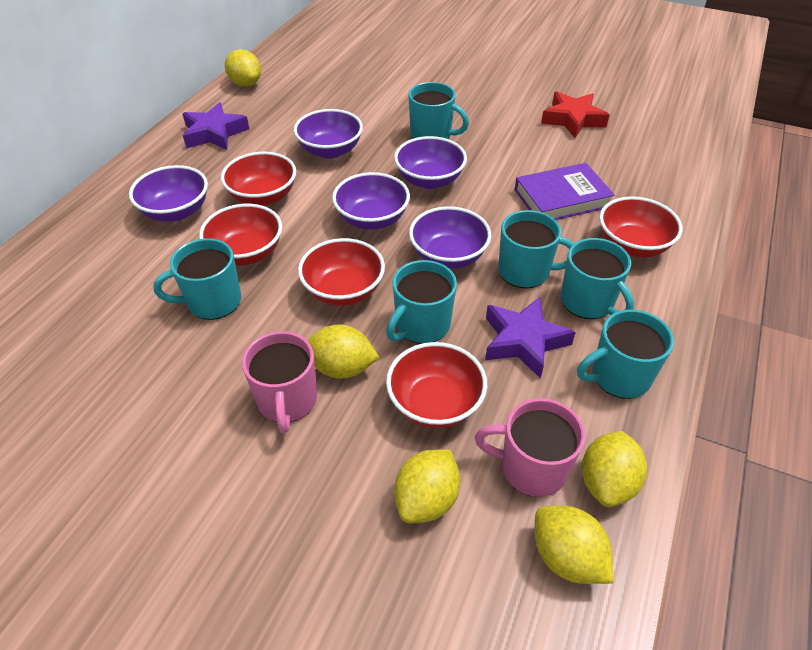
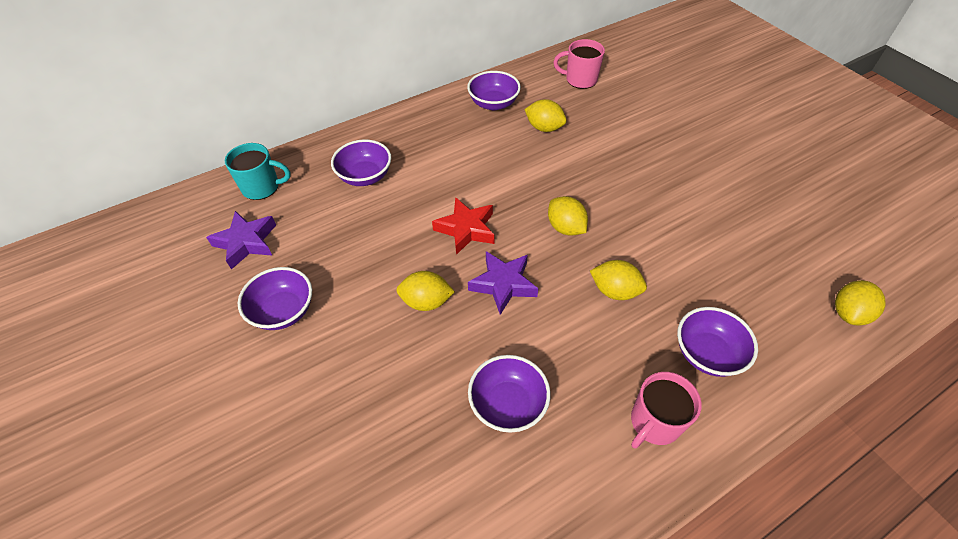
purple book: 1 -> 0
red bowl: 5 -> 0
turquoise mug: 6 -> 1

